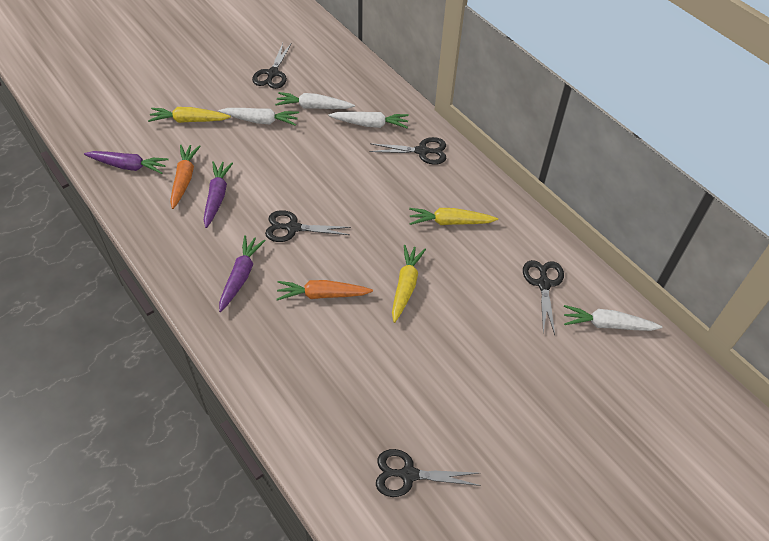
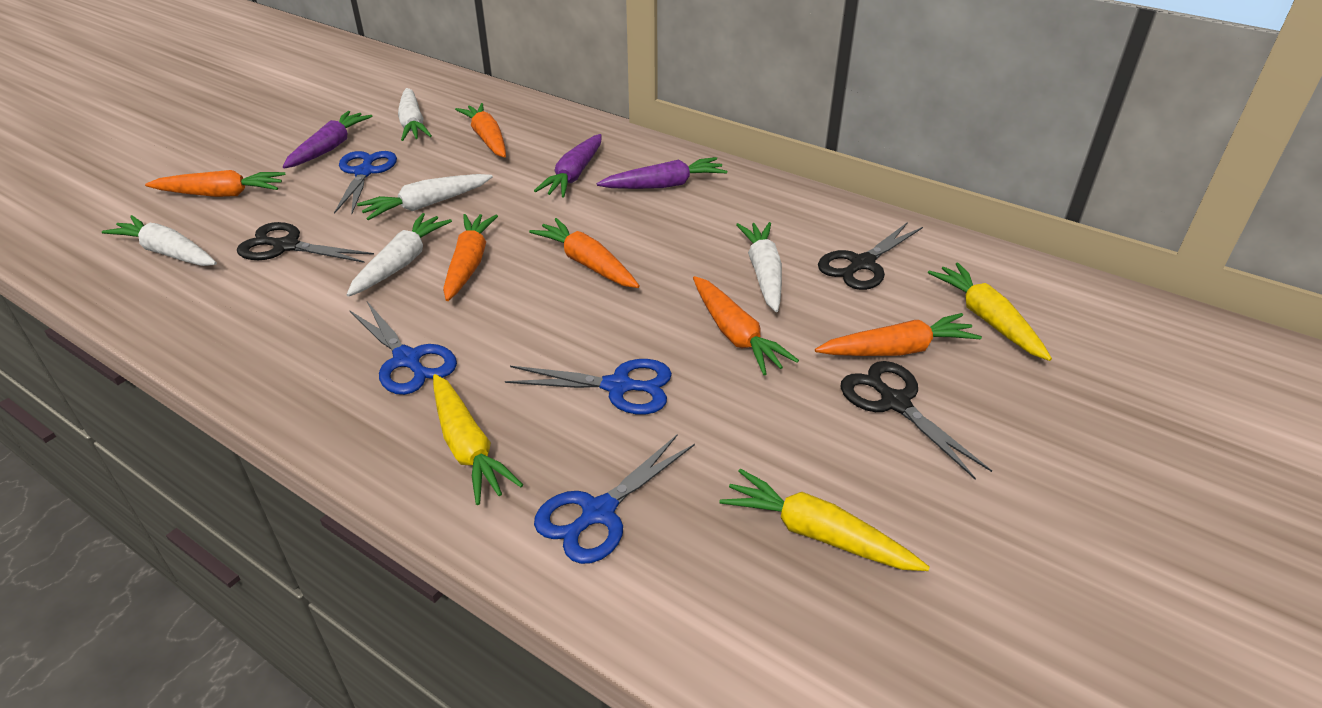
black scissors: 5 -> 3
blue scissors: 0 -> 4
orange carrot: 2 -> 6
white carrot: 4 -> 5

